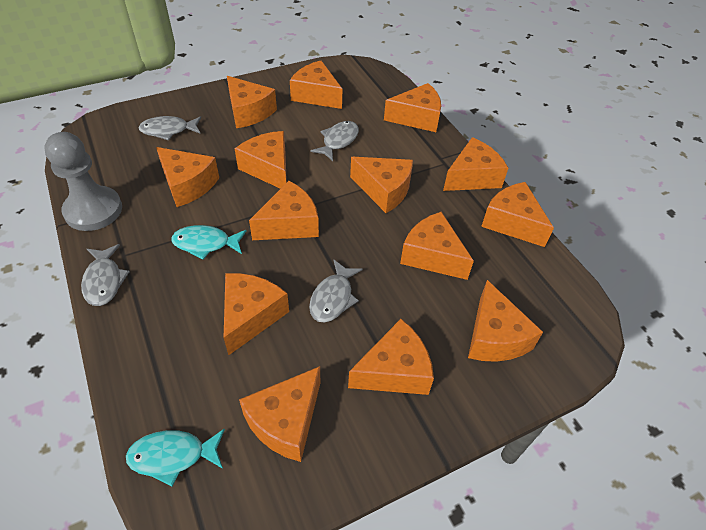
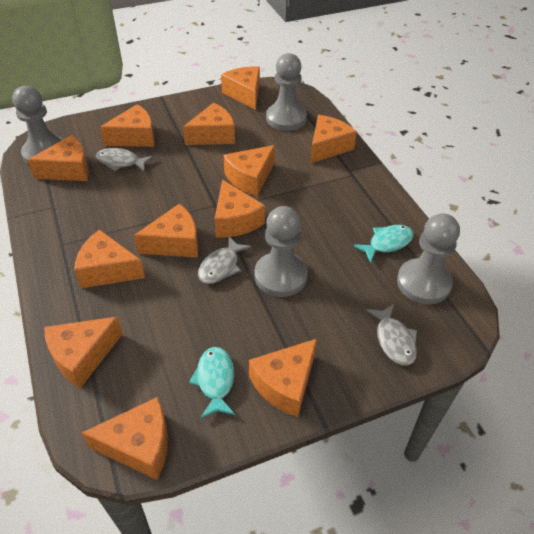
grey fish: 4 -> 3
grey pawn: 1 -> 4
orange cheese: 14 -> 12

